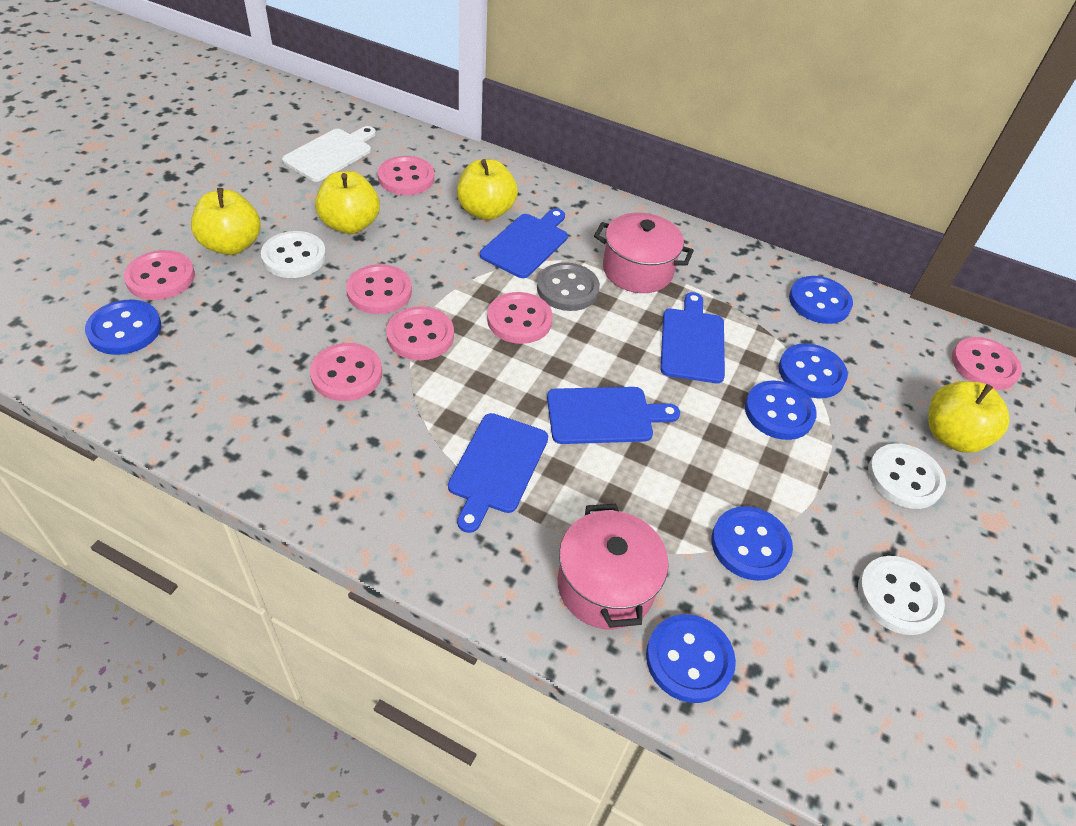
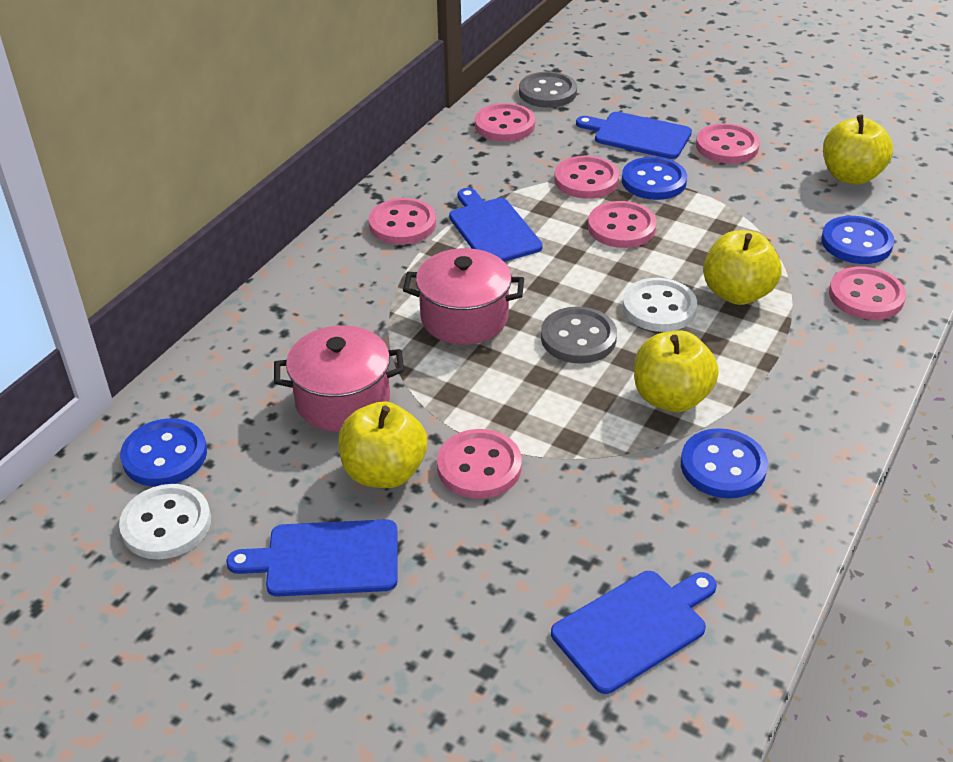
blue button: 6 -> 4
grey button: 1 -> 2
white button: 3 -> 2
white cutting board: 1 -> 0

